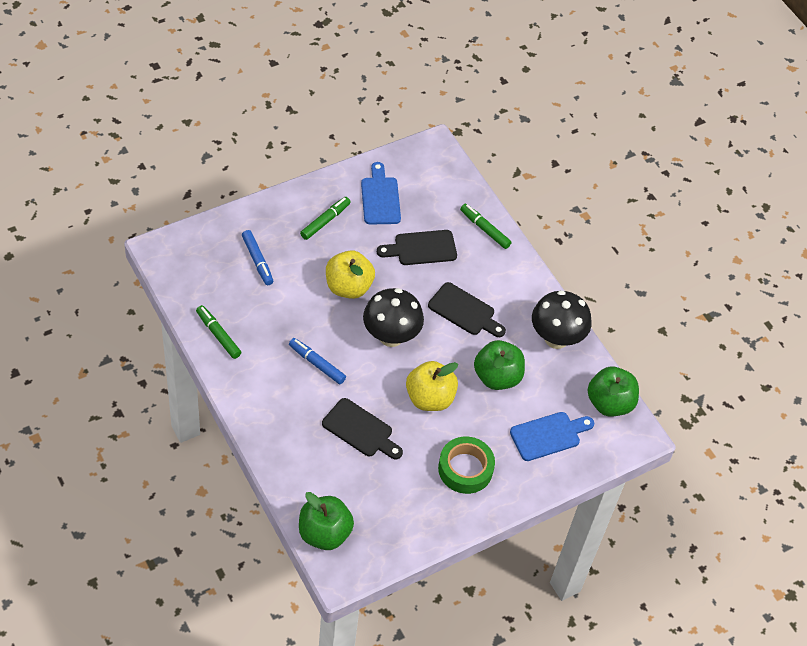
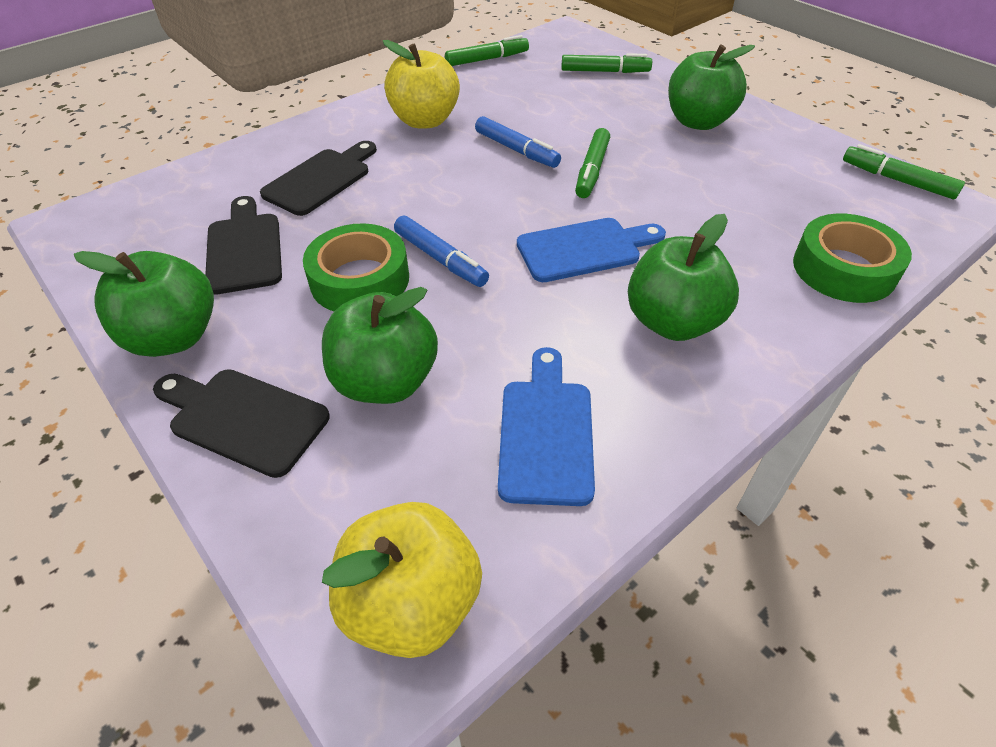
black mushroom: 2 -> 0
green apple: 3 -> 4
green marker: 3 -> 4
green tape: 1 -> 2

